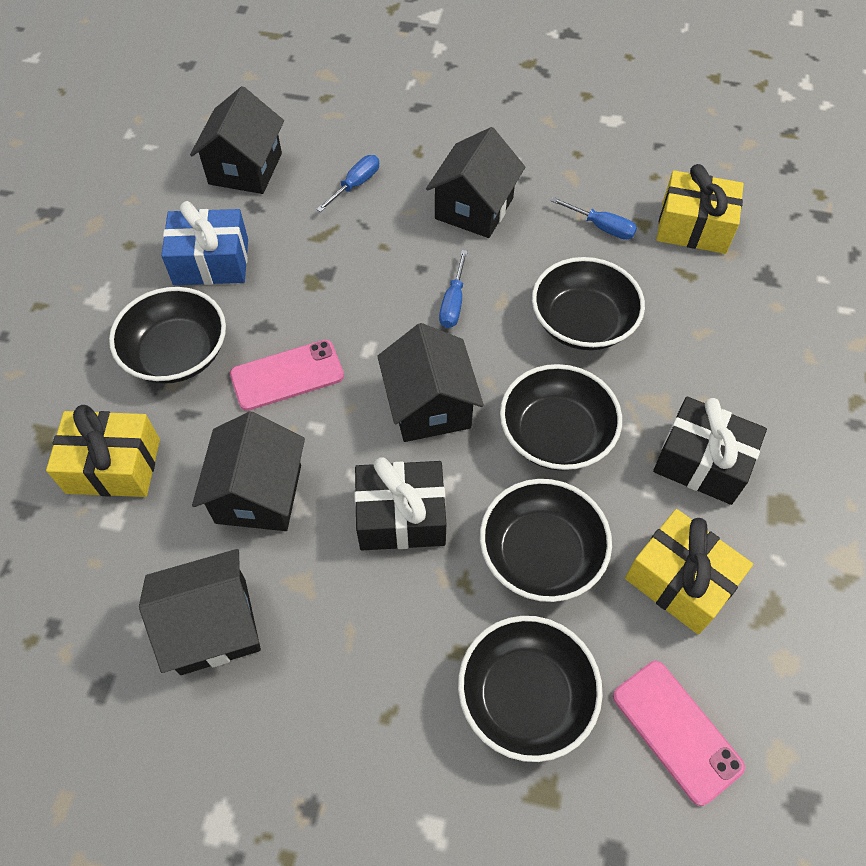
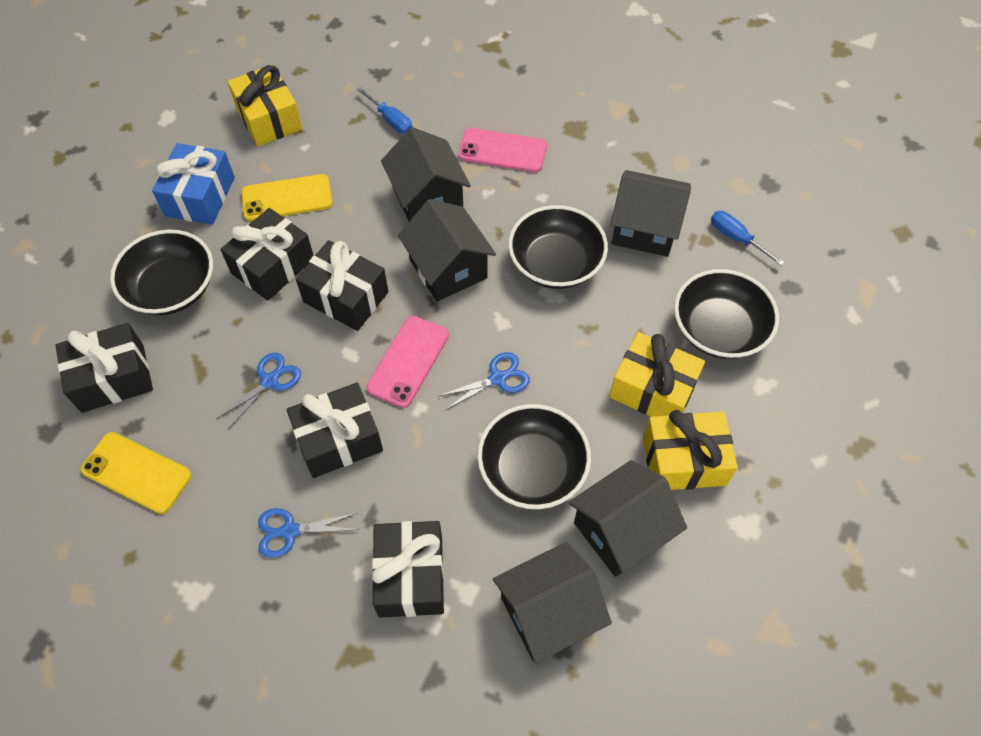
black bowl: 5 -> 4
black gift: 2 -> 5
blue scissors: 0 -> 3
blue screwdriver: 3 -> 2
yellow phone: 0 -> 2

